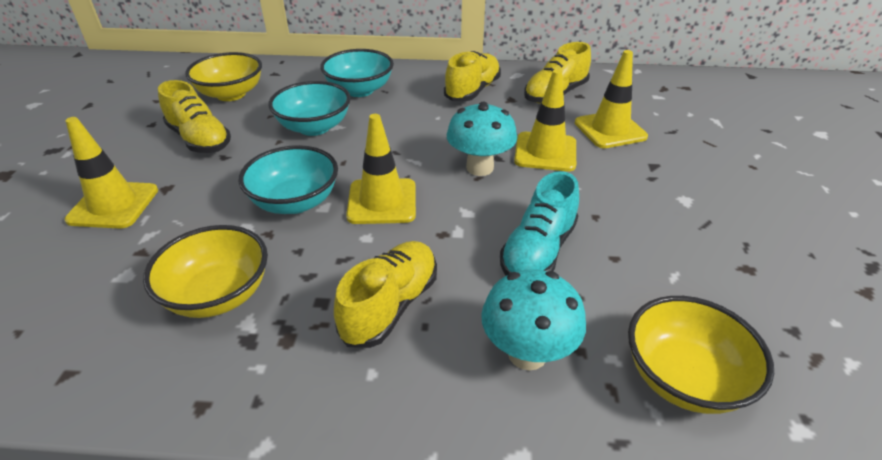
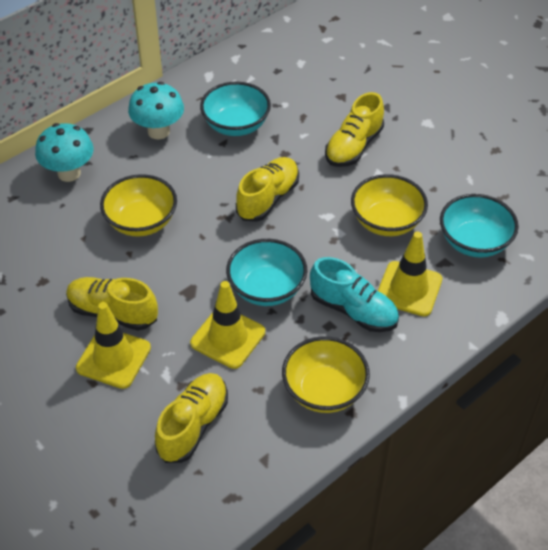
yellow traffic cone: 4 -> 3

